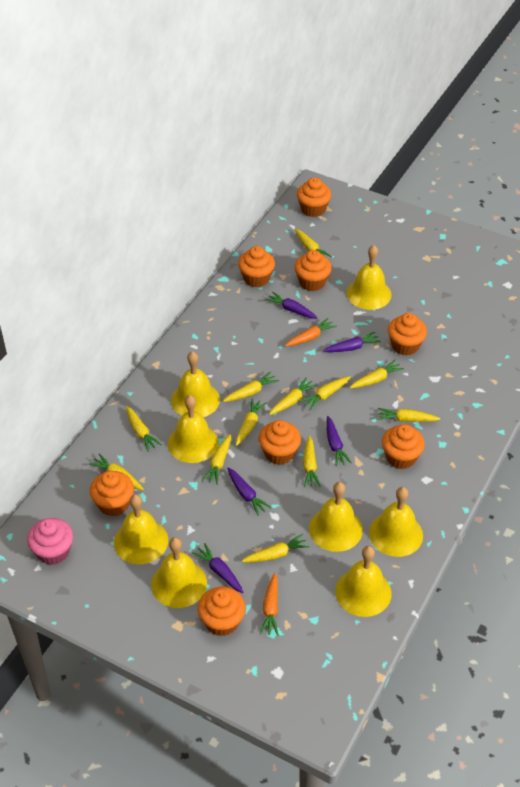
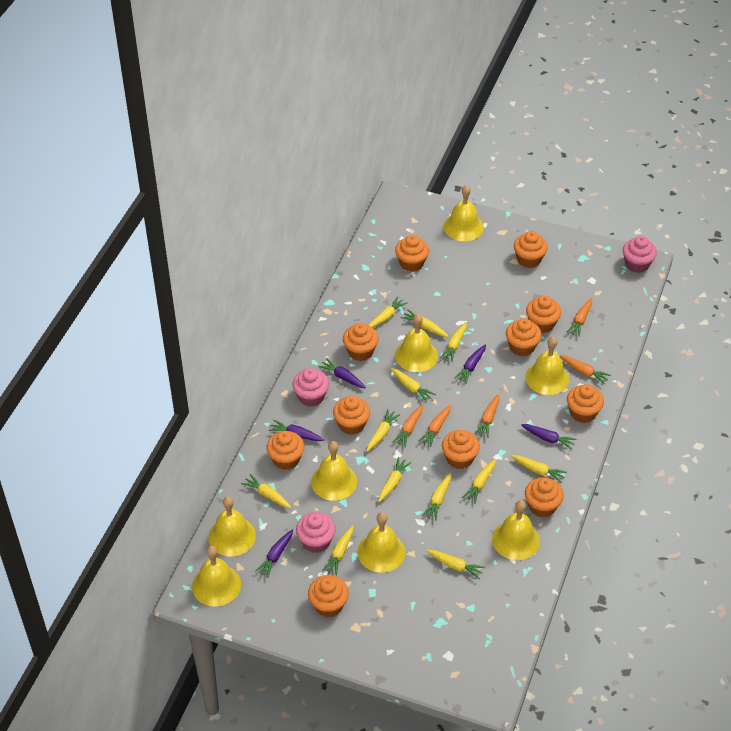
orange carrot: 2 -> 5
orange cupcake: 8 -> 11
pink cupcake: 1 -> 3

